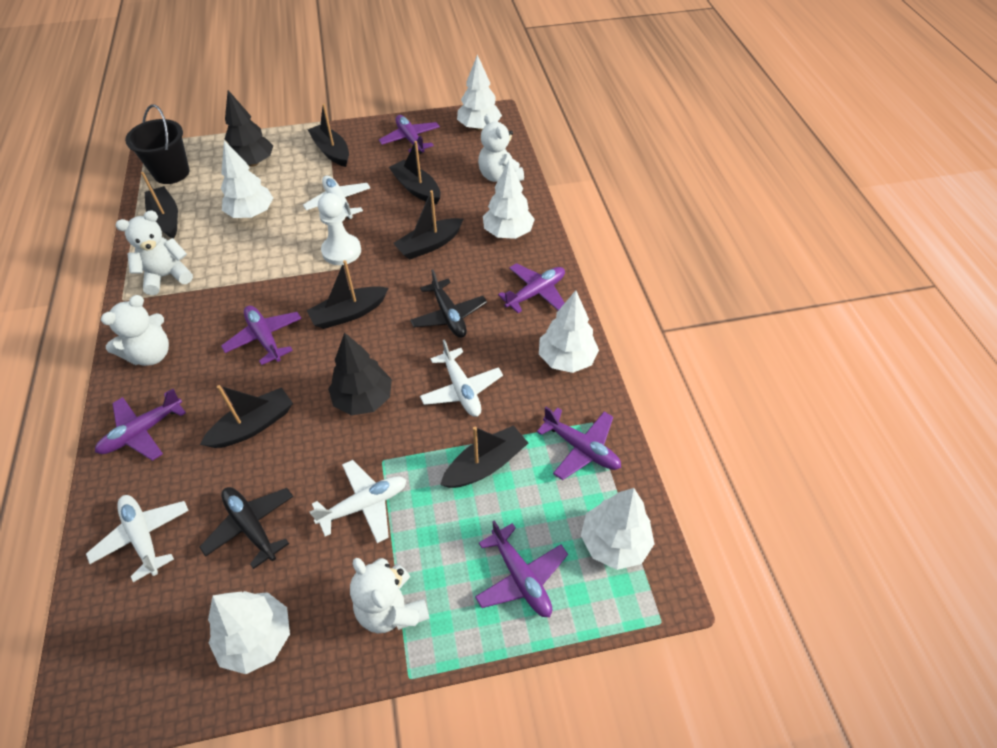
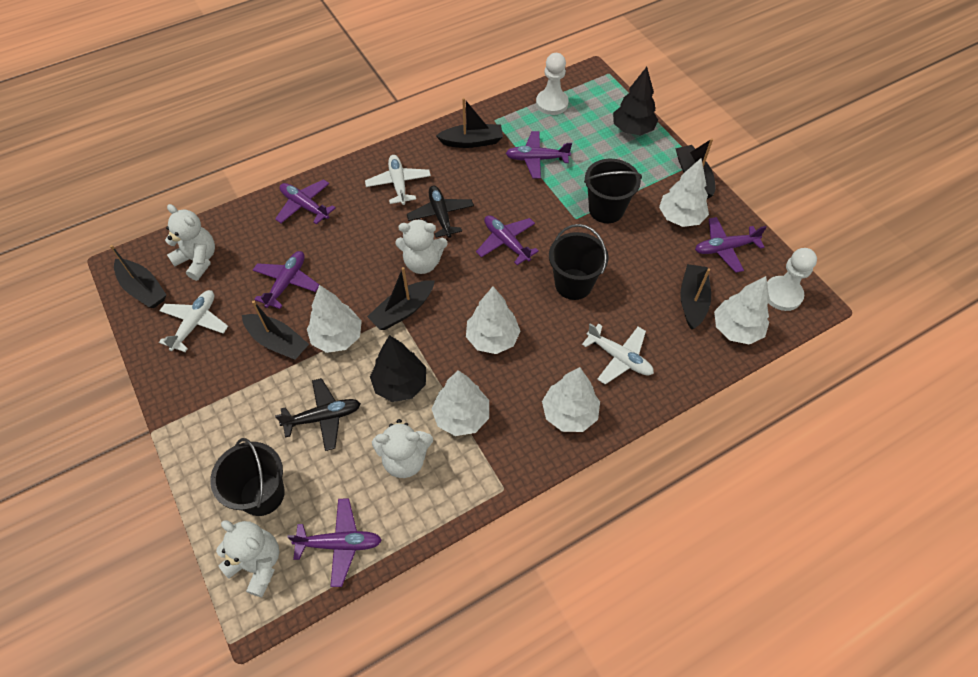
black boat: 7 -> 6
black bucket: 1 -> 3
white pawn: 1 -> 2
white plane: 4 -> 3

